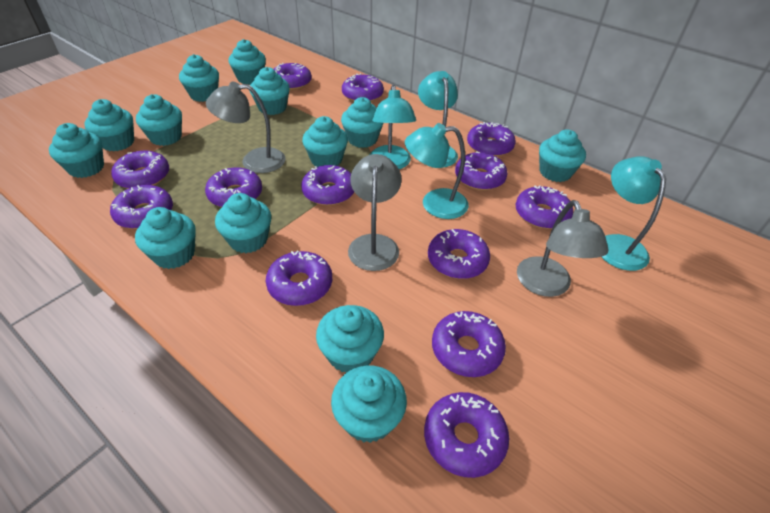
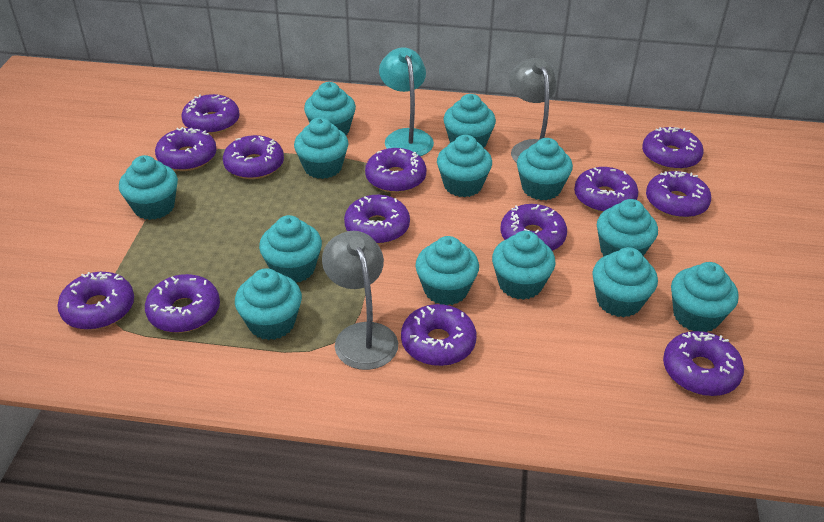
grey lamp: 3 -> 2
turquoise lamp: 4 -> 1

